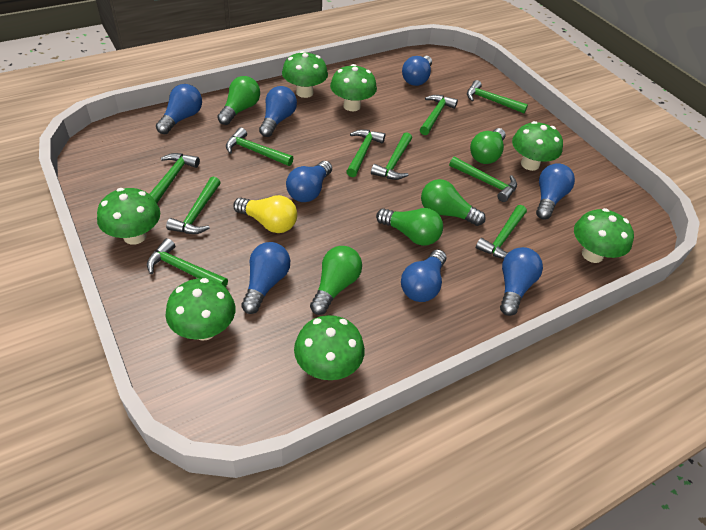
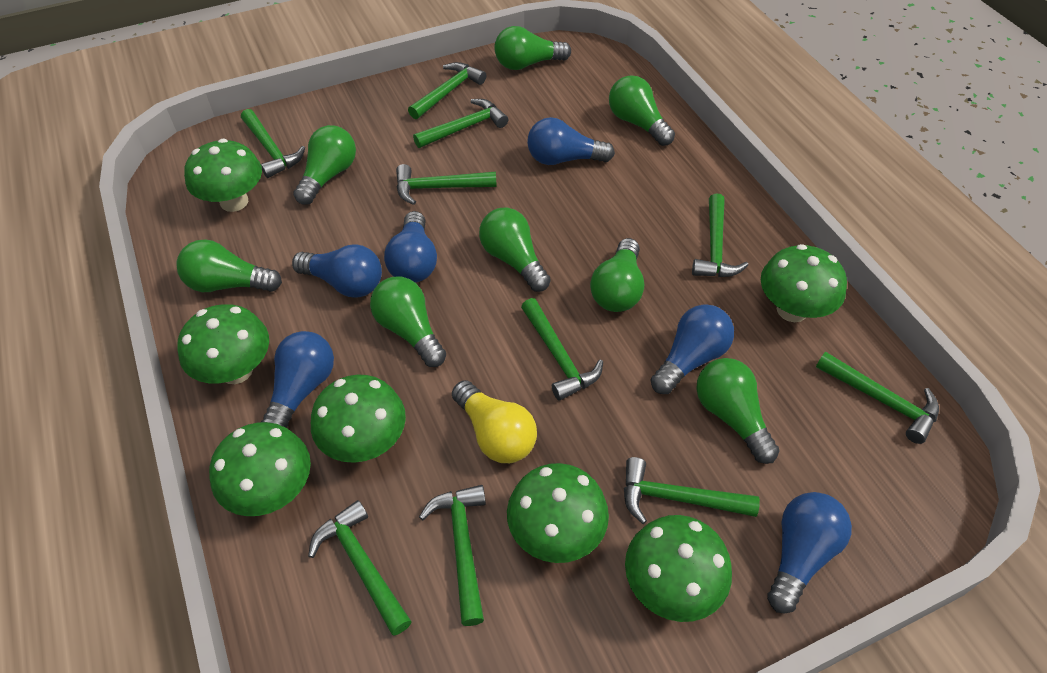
blue light bulb: 8 -> 6
green light bulb: 5 -> 8

